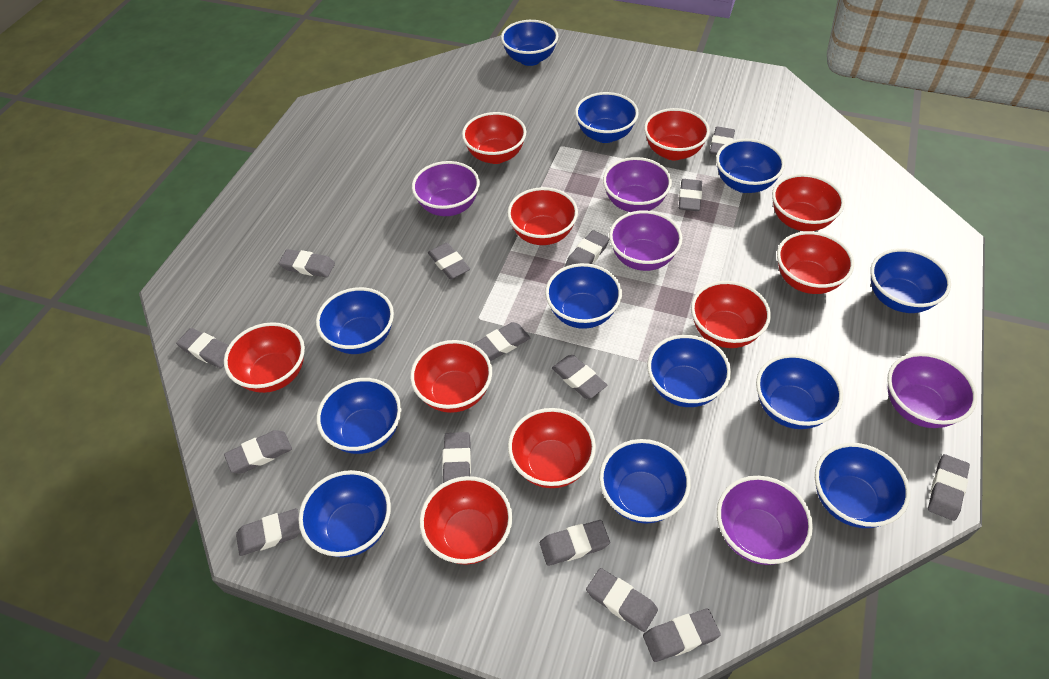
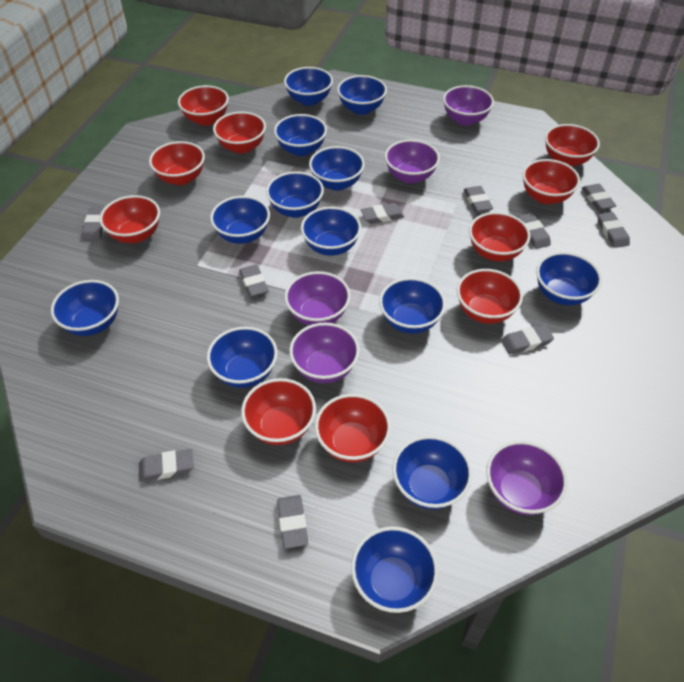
blue bowl: 12 -> 13
grey eraser: 15 -> 10

